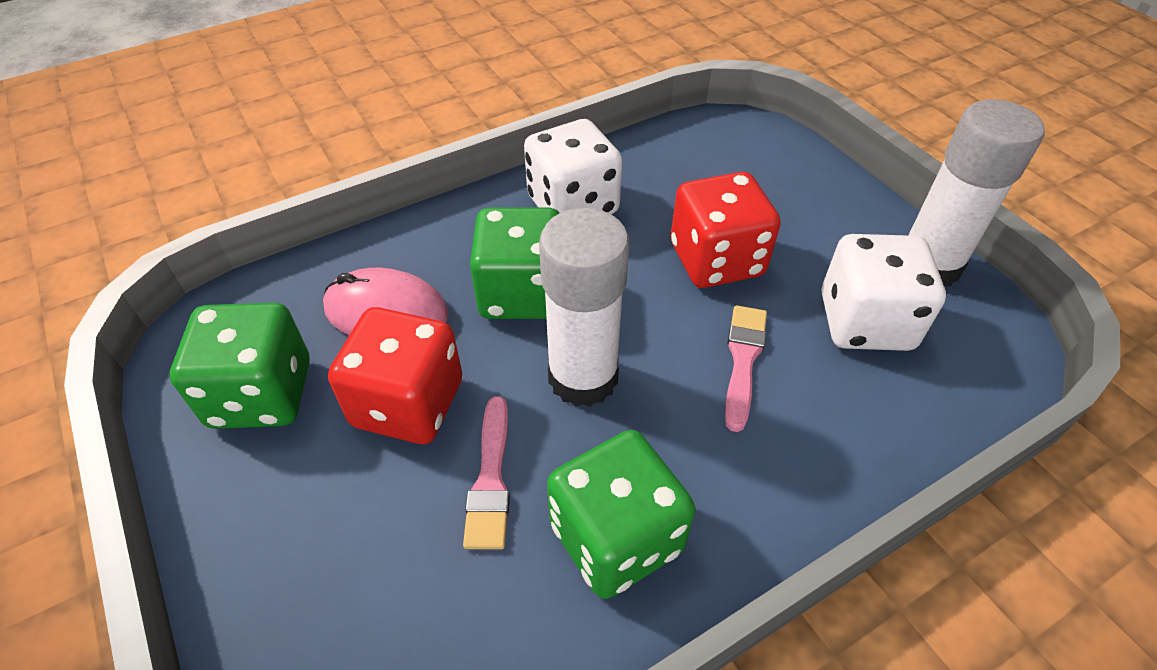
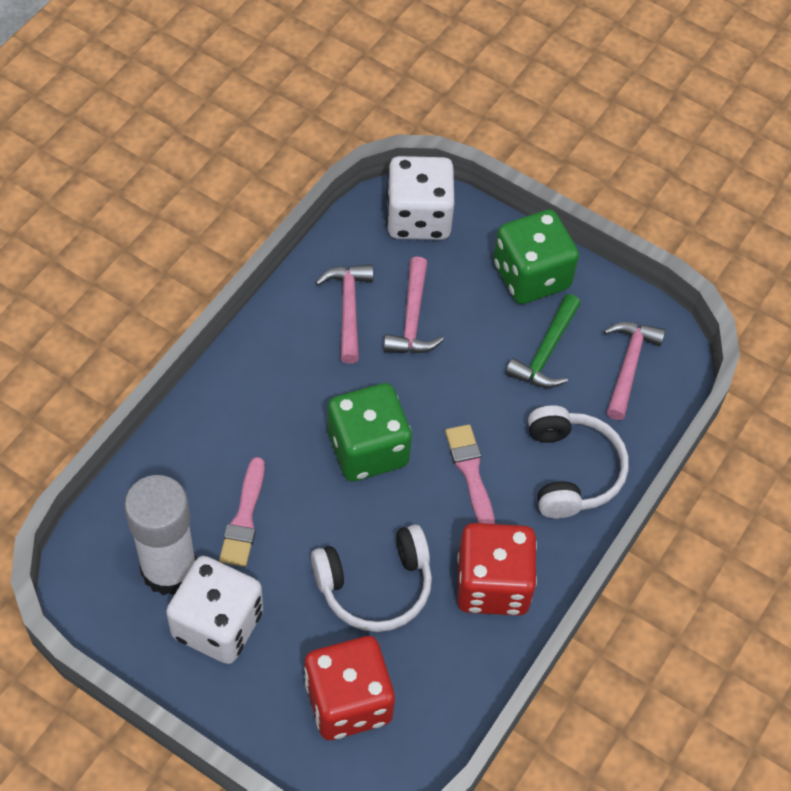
green dice: 3 -> 2
green hammer: 0 -> 1
pink hammer: 0 -> 3
pink mouse: 1 -> 0
white glue stick: 2 -> 1
white headphones: 0 -> 2

